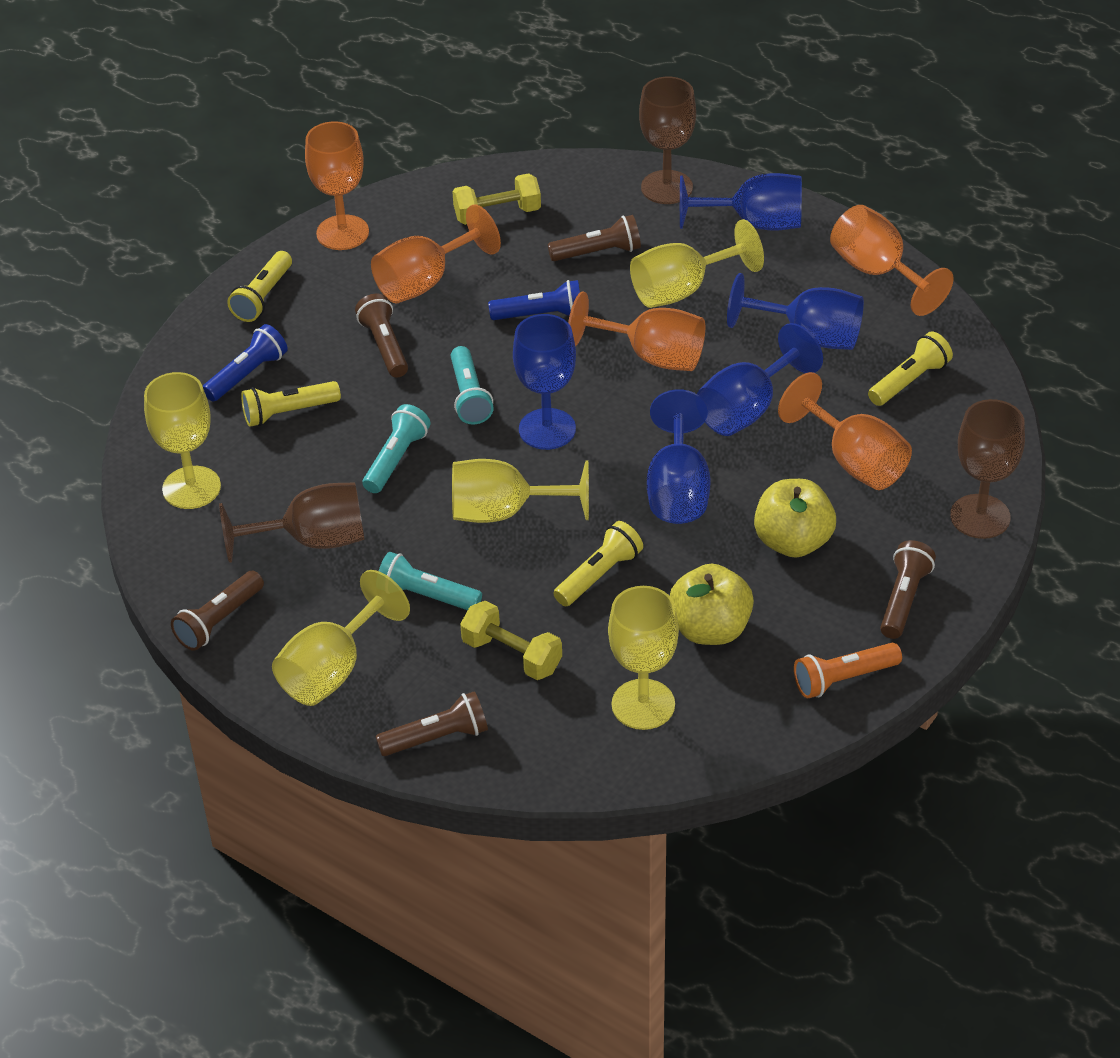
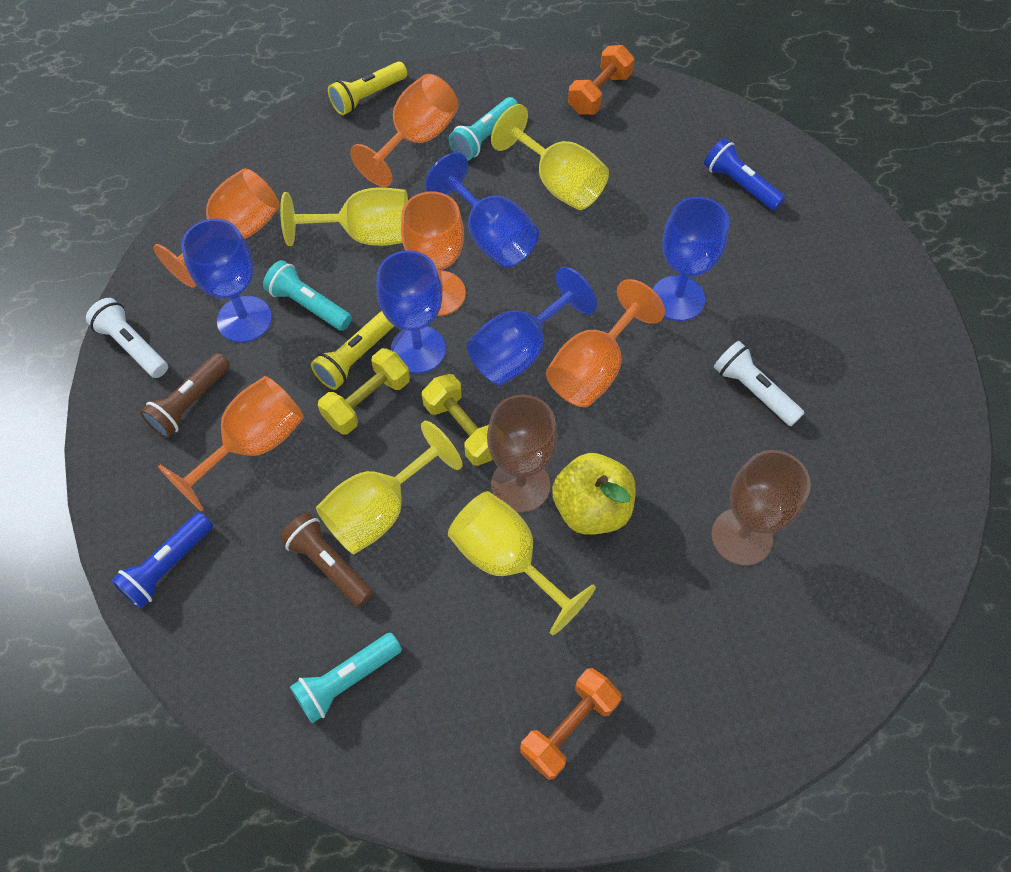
brown flashlight: 5 -> 2
brown goblet: 3 -> 2
orange dumbbell: 0 -> 2
orange flashlight: 1 -> 0
white flashlight: 0 -> 2
yellow apple: 2 -> 1
yellow flashlight: 4 -> 2
yellow goblet: 5 -> 4

